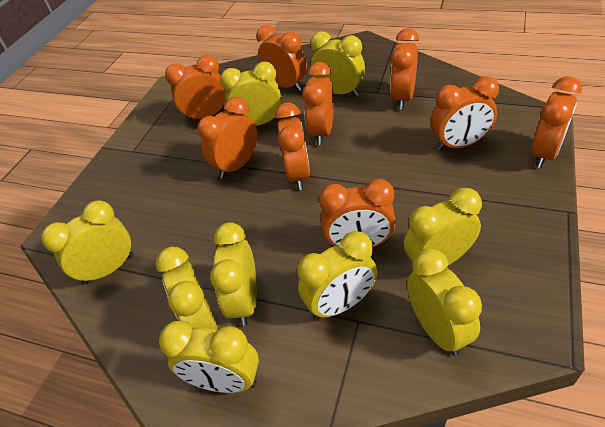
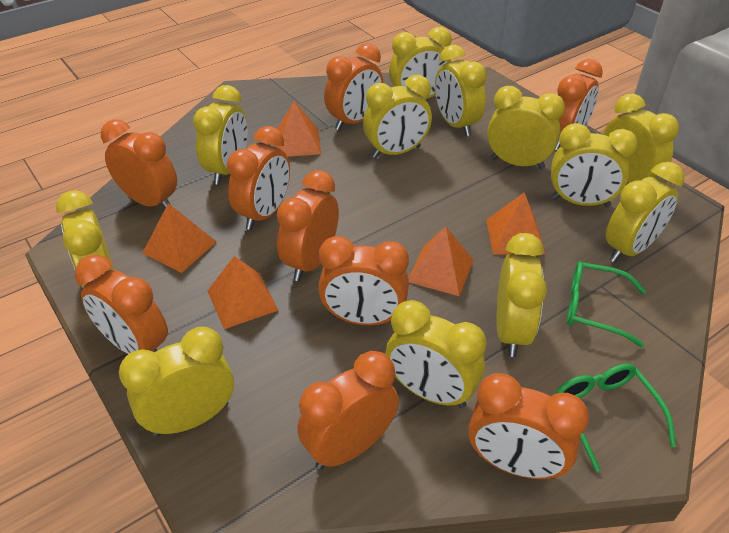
green glasses: 0 -> 2
orange pyramid: 0 -> 5
yellow clock: 9 -> 12

